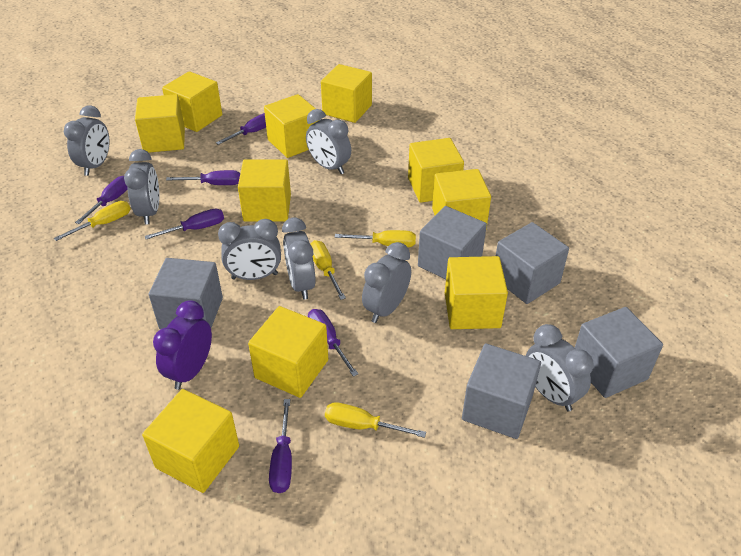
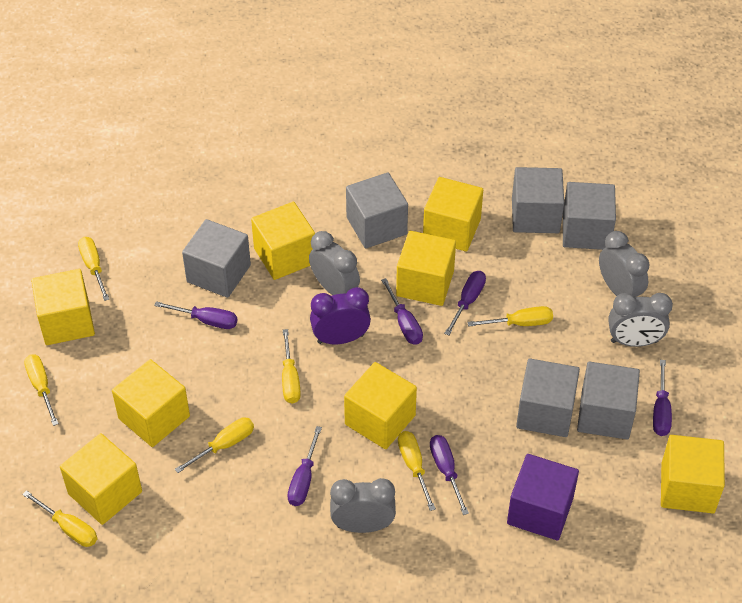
grey clock: 7 -> 4
grey cube: 5 -> 6
purple cube: 0 -> 1
yellow cube: 10 -> 8
yellow screwdriver: 4 -> 7

